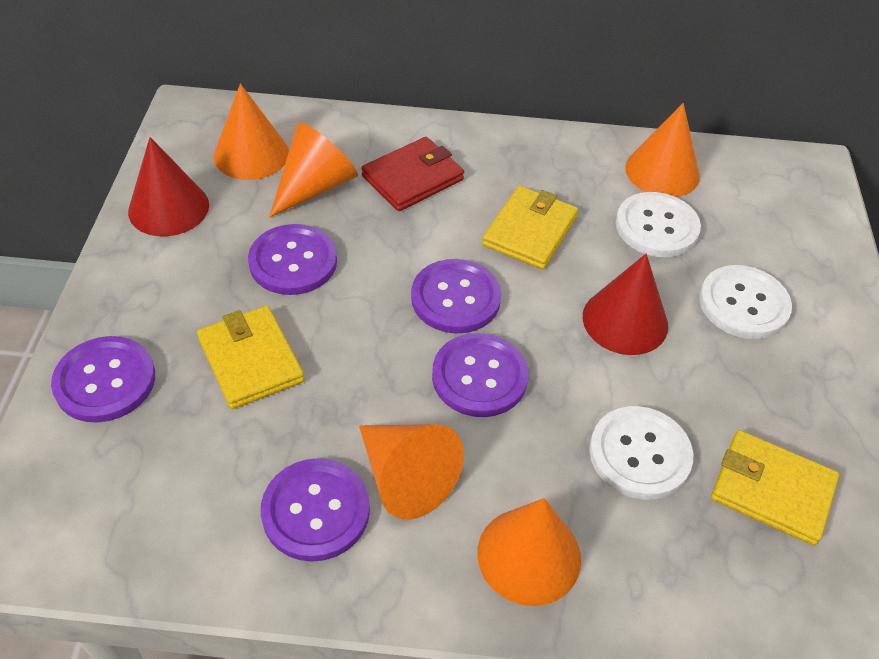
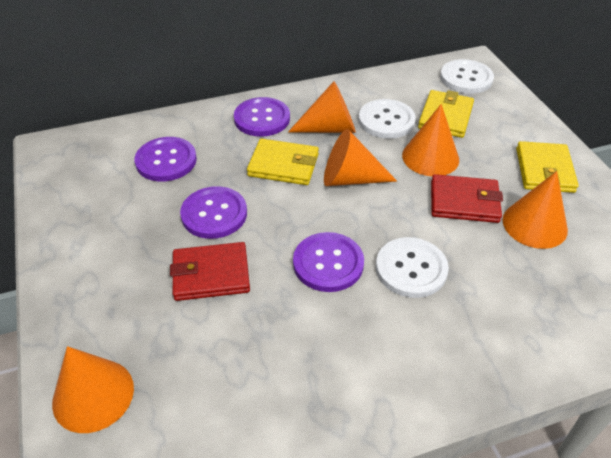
purple button: 5 -> 4
red cone: 2 -> 0
red wallet: 1 -> 2

